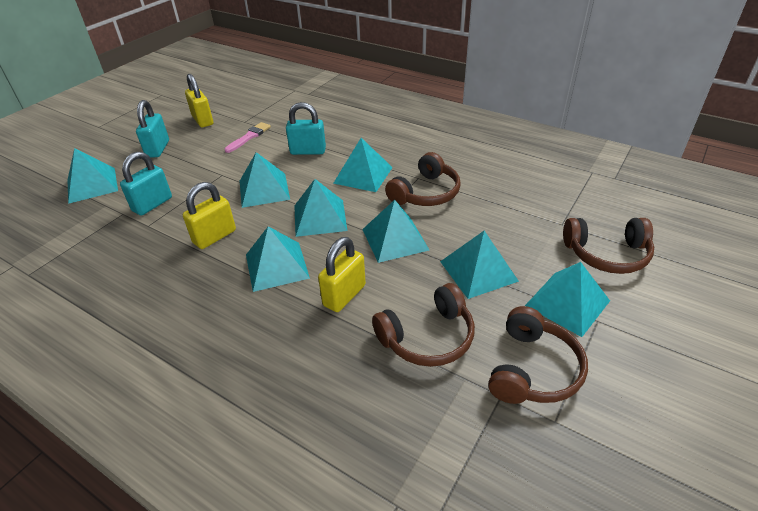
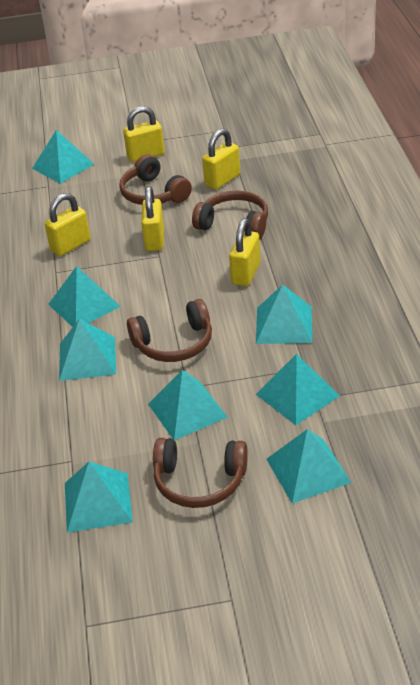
pink brush: 1 -> 0
turquoise padlock: 3 -> 0
yellow padlock: 3 -> 5

